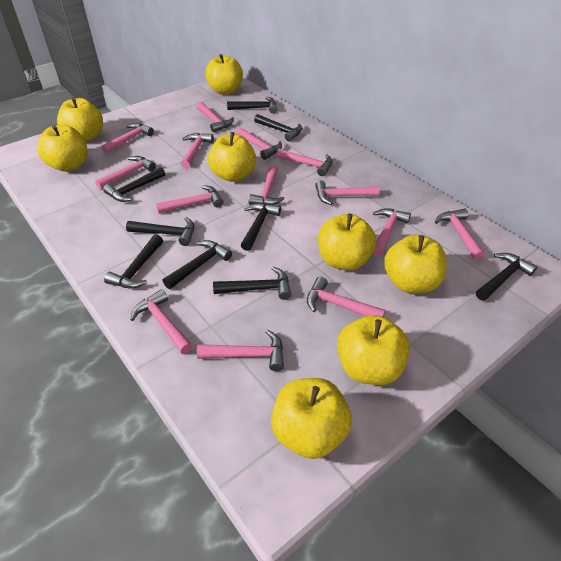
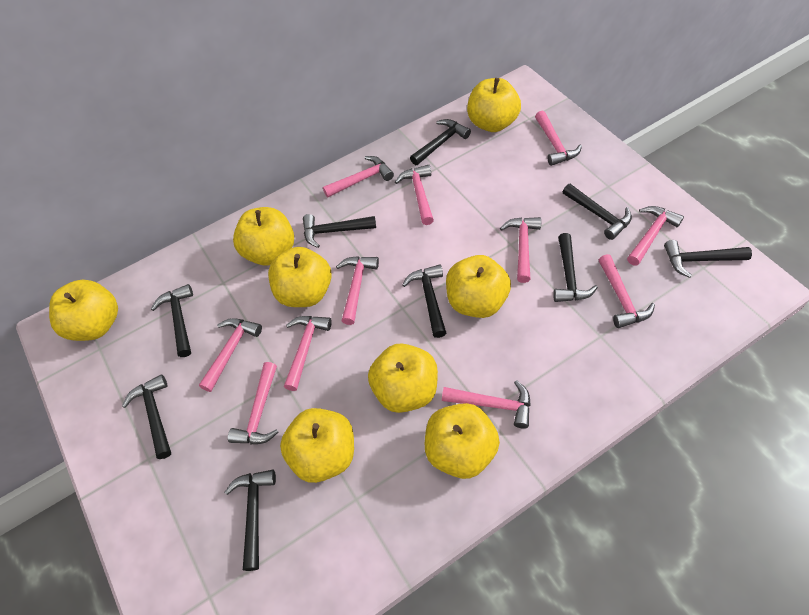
pink hammer: 14 -> 11

